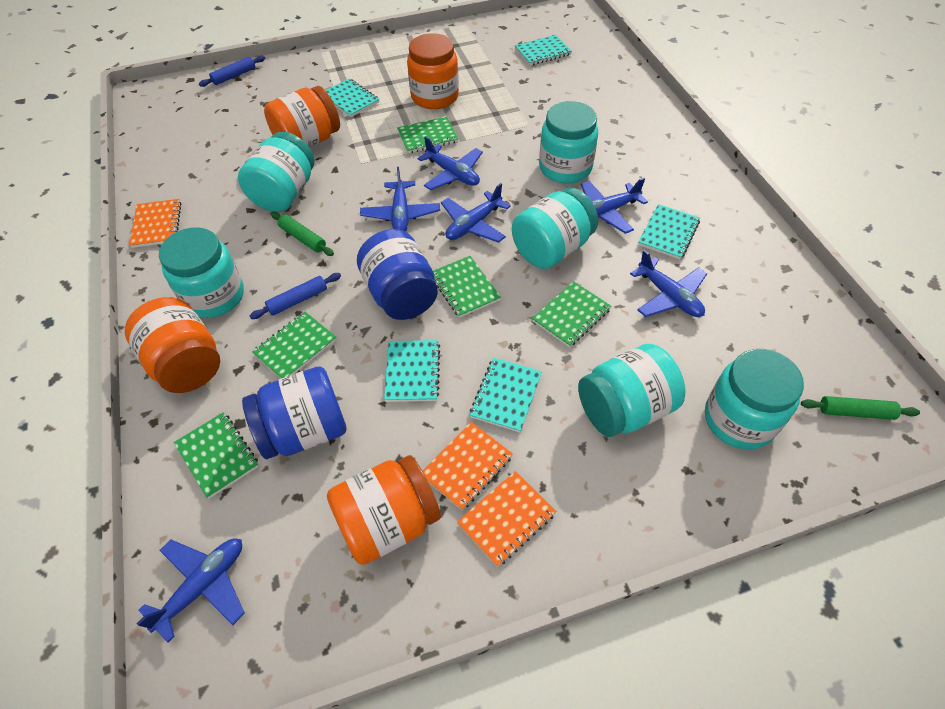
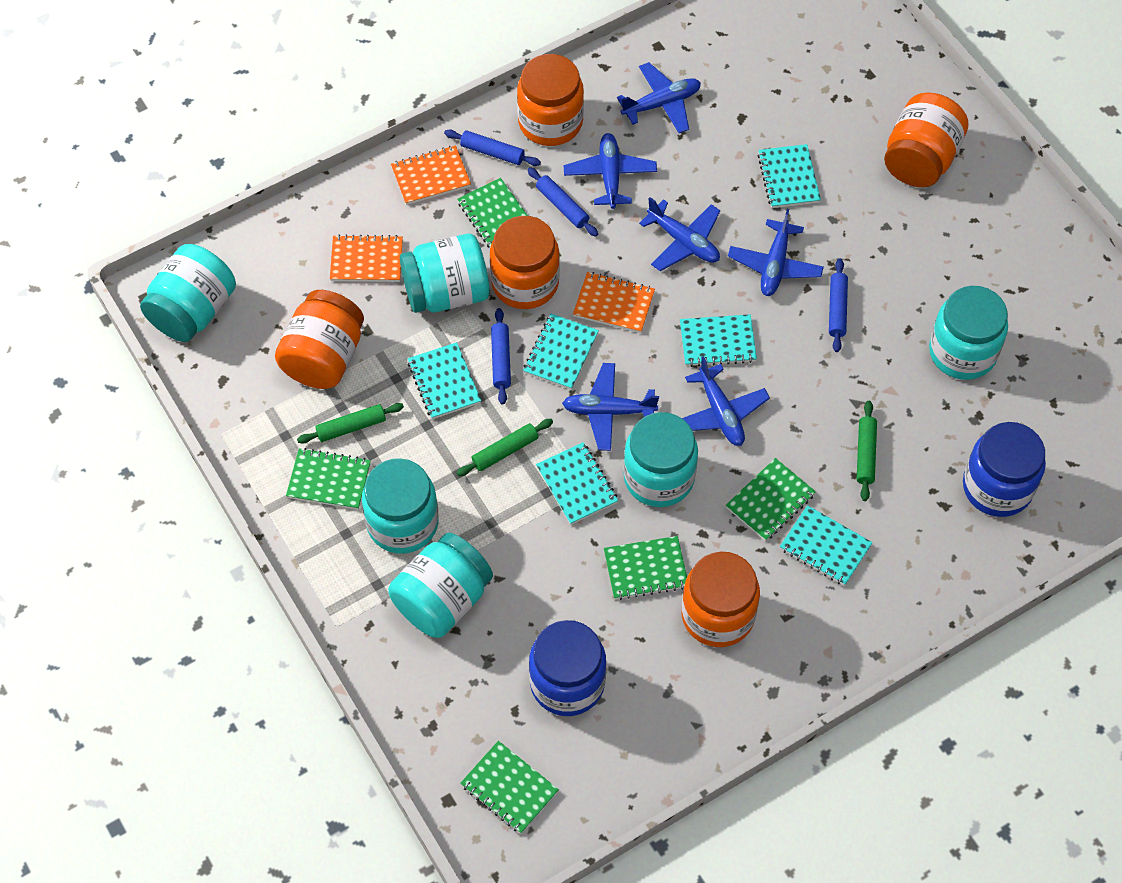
blue rolling pin: 2 -> 4
green rolling pin: 2 -> 3
orange jar: 4 -> 5
turquoise notebook: 5 -> 6

